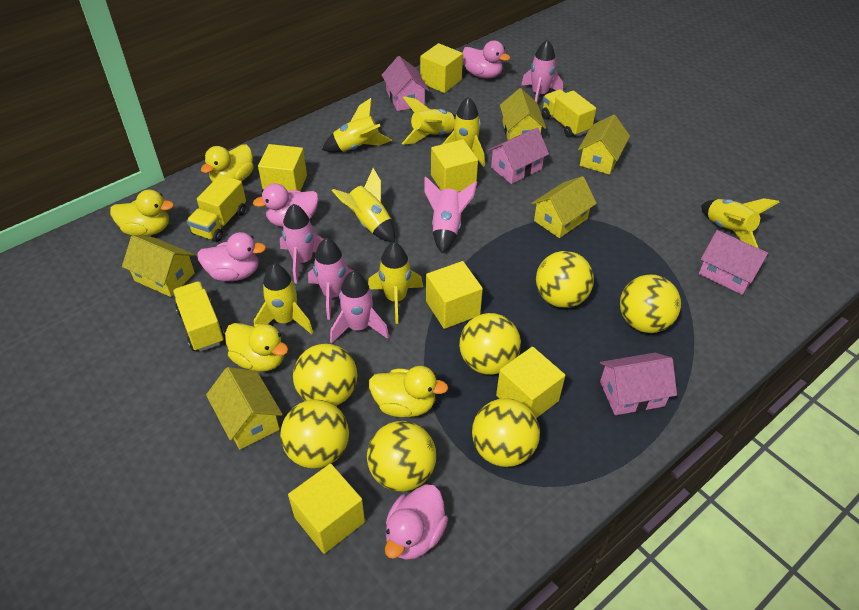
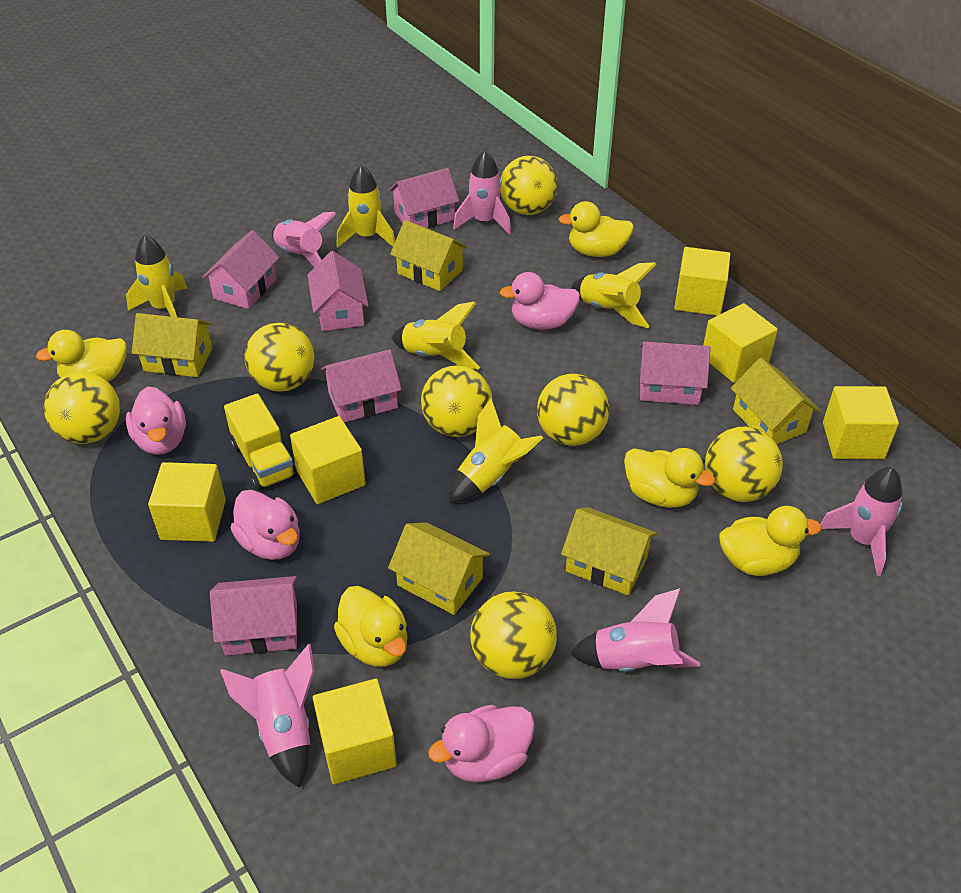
pink house: 4 -> 6
yellow duck: 4 -> 5
yellow rocket: 7 -> 5
yellow truck: 3 -> 1

